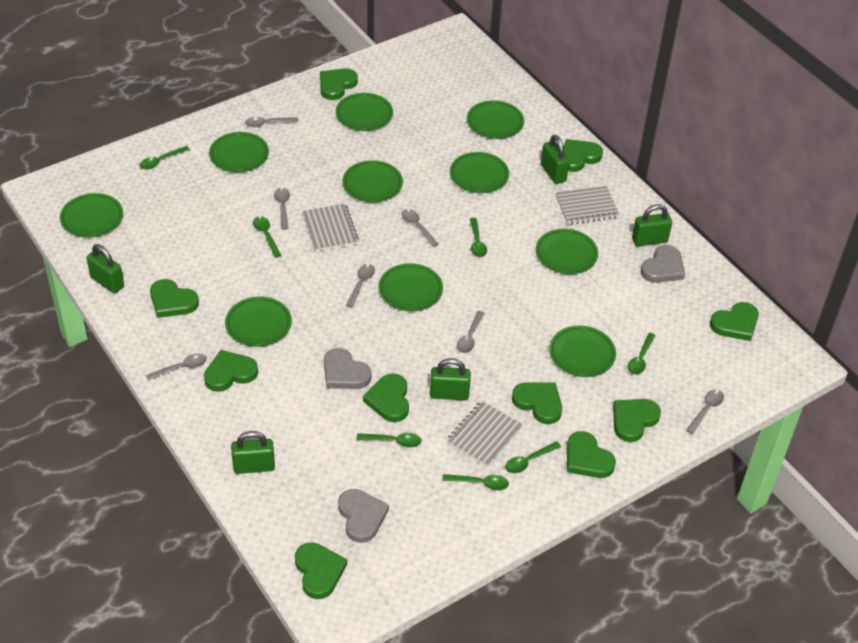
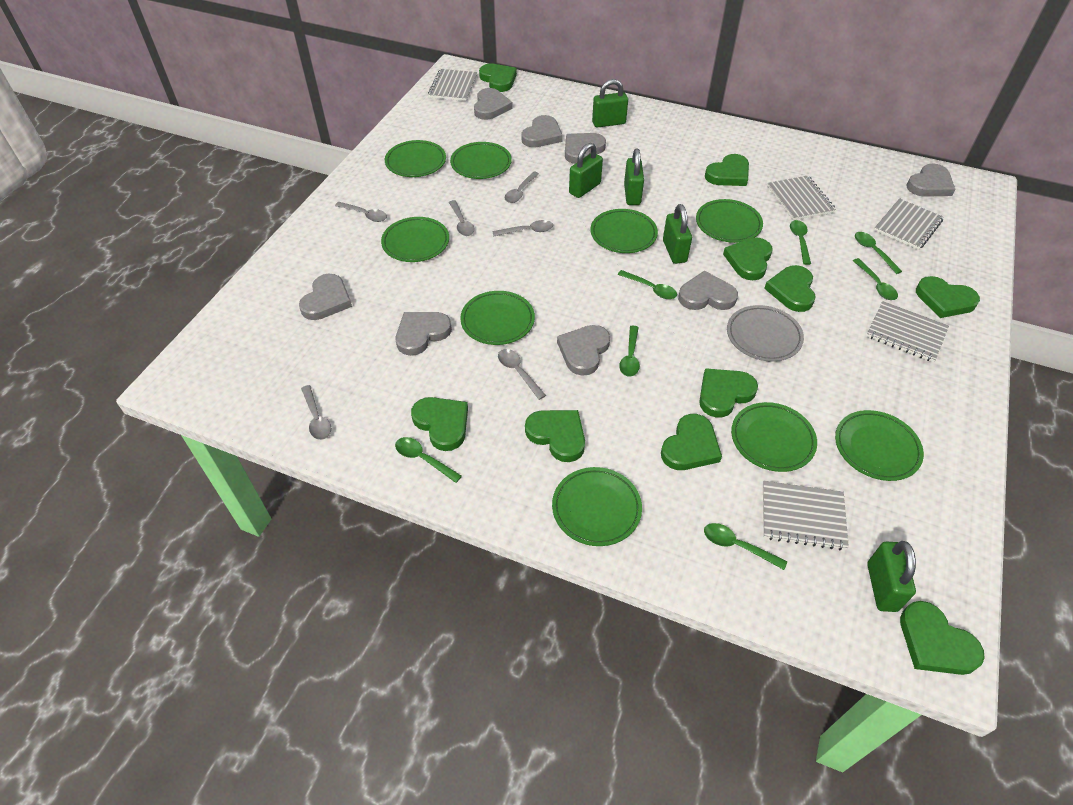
green plate: 10 -> 9
grey heart: 3 -> 8
grey notebook: 3 -> 5
grey plate: 0 -> 1
grey spoon: 7 -> 6

